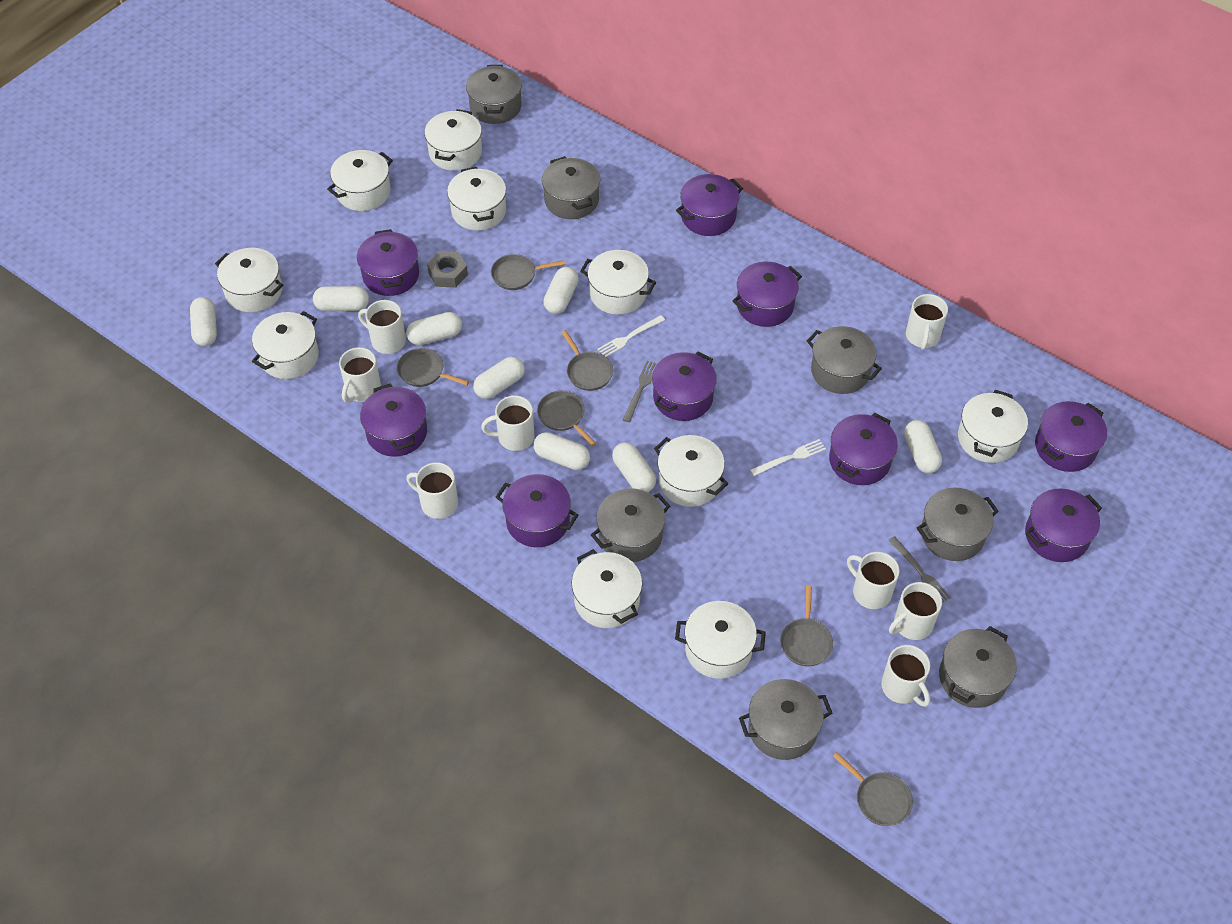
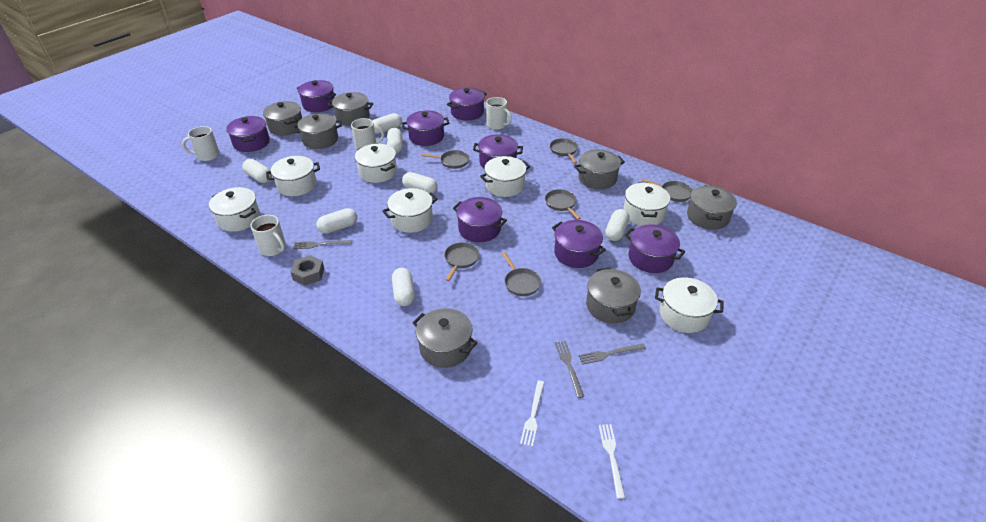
grey fork: 2 -> 3
purple pot: 9 -> 8
white capsule: 8 -> 7
white mug: 8 -> 4
white pot: 10 -> 7

